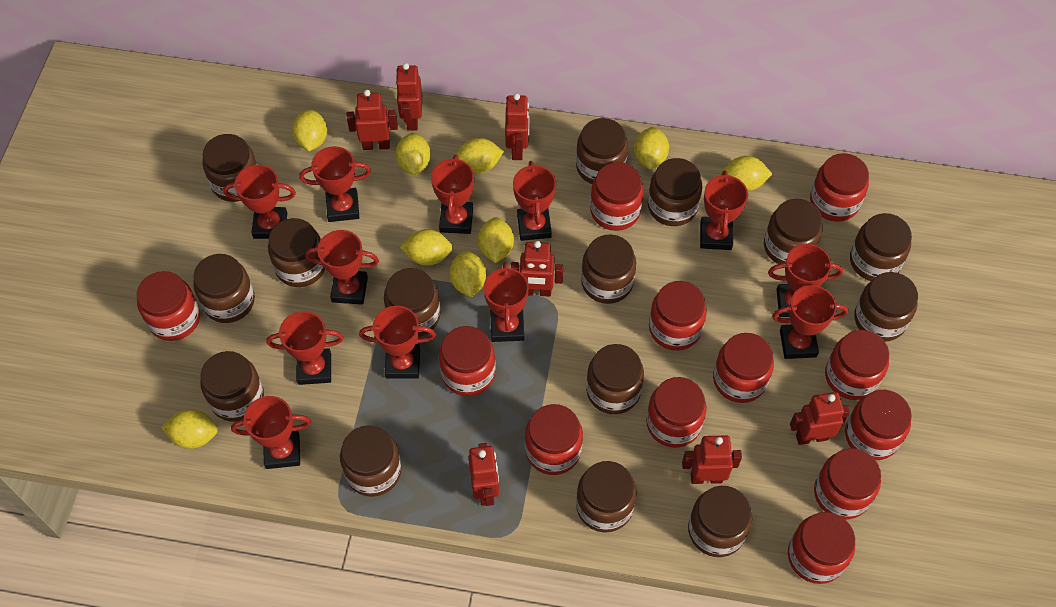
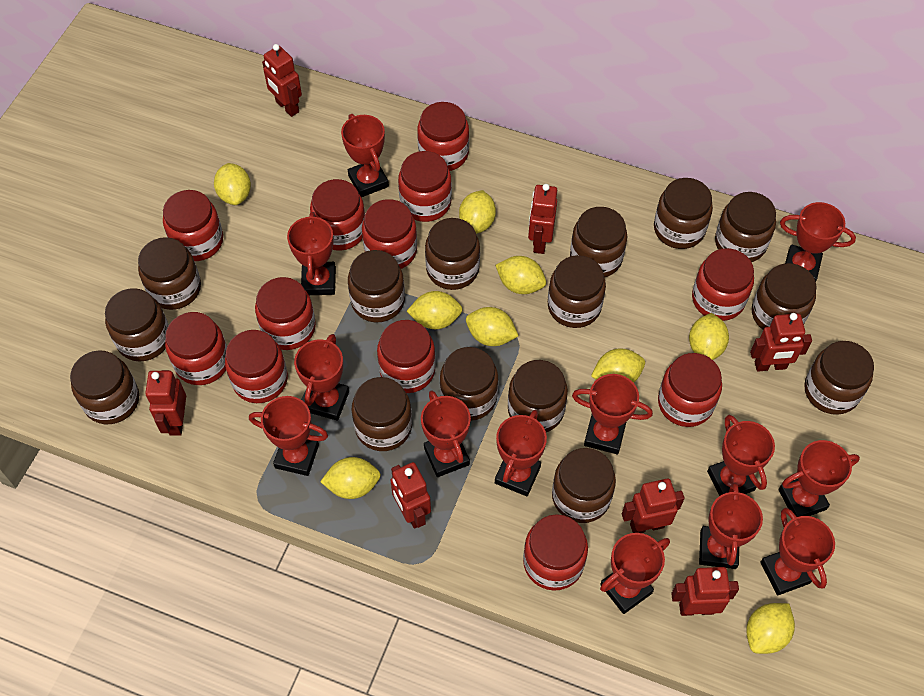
red trophy: 12 -> 13

